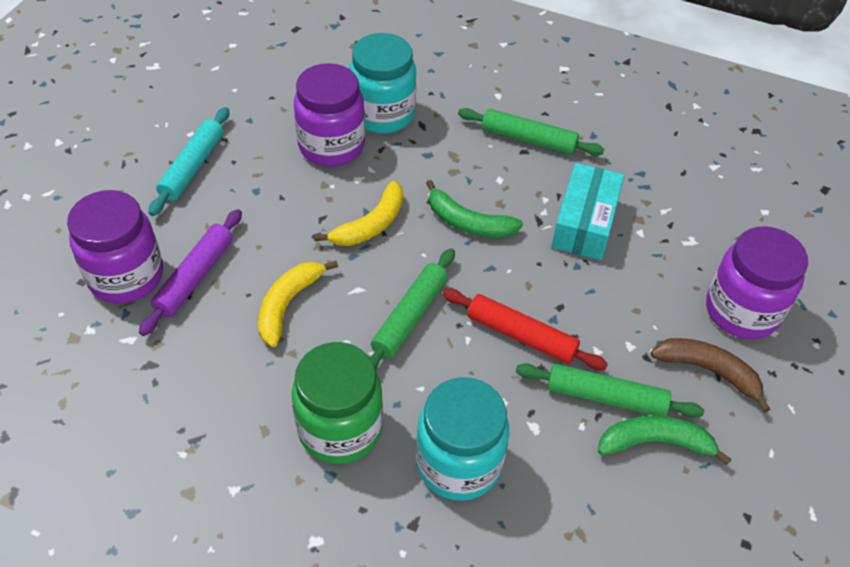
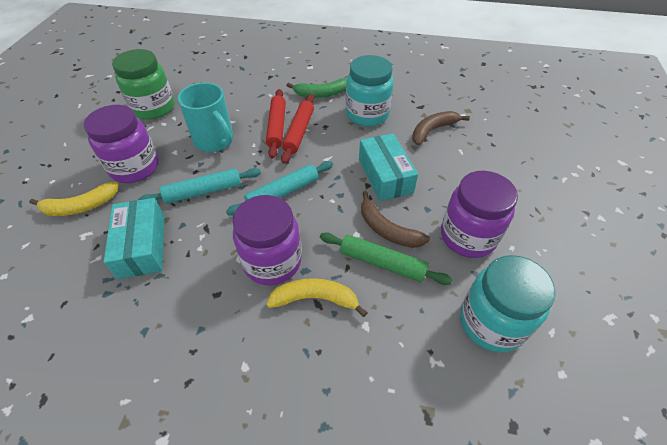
brown banana: 1 -> 2
green banana: 2 -> 1
green rolling pin: 3 -> 1
purple rolling pin: 1 -> 0
red rolling pin: 1 -> 2
turquoise box: 1 -> 2
turquoise mug: 0 -> 1
turquoise rolling pin: 1 -> 2

